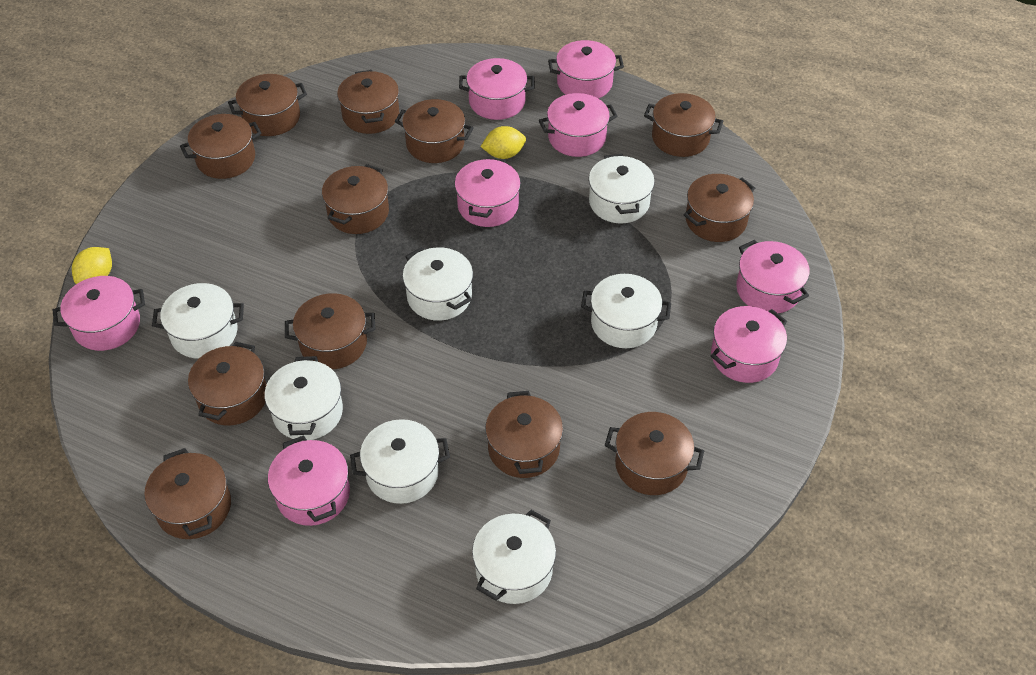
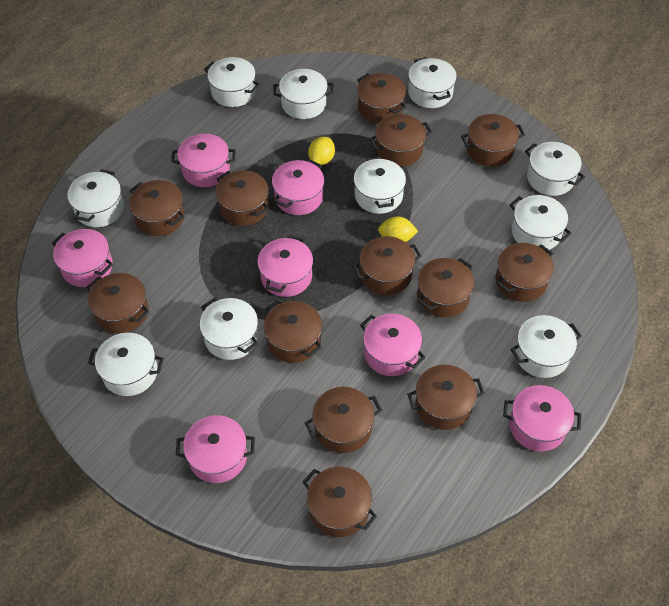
brown pot: 12 -> 13
pink pot: 8 -> 7
white pot: 7 -> 10

